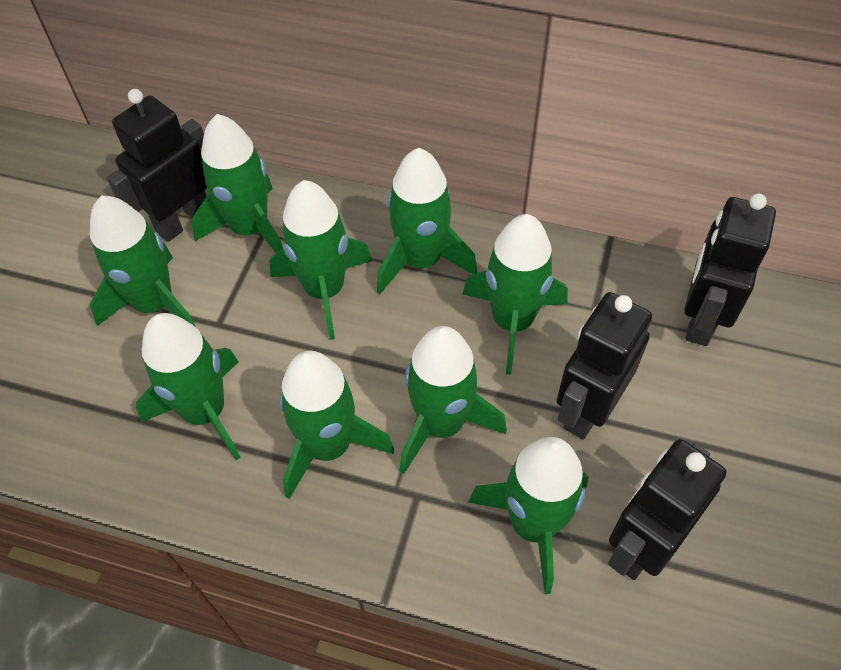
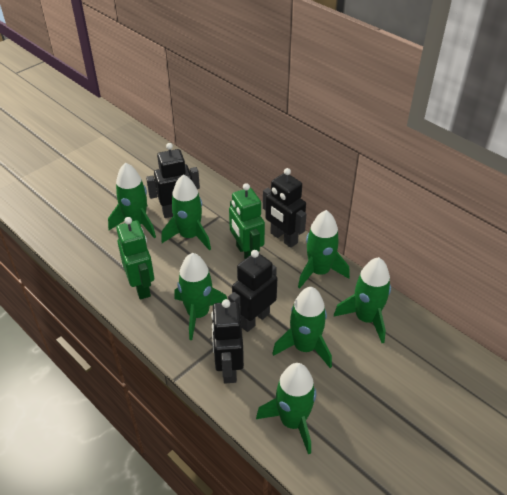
green robot: 0 -> 2
green rocket: 9 -> 7

